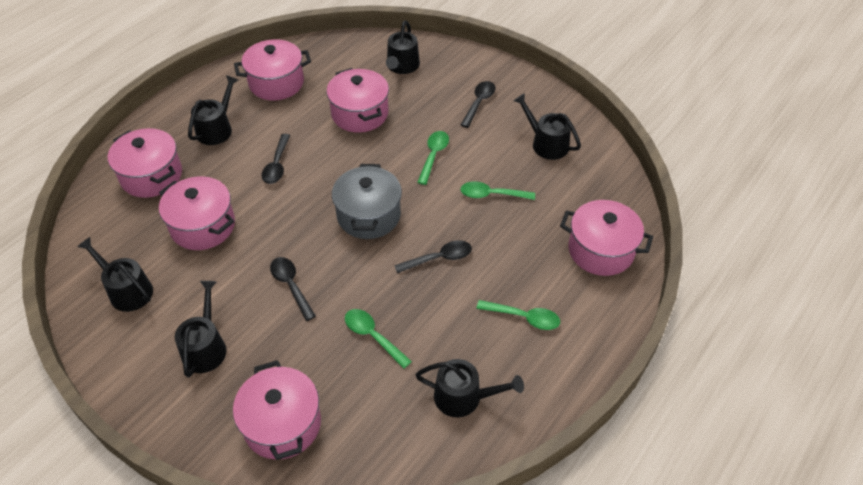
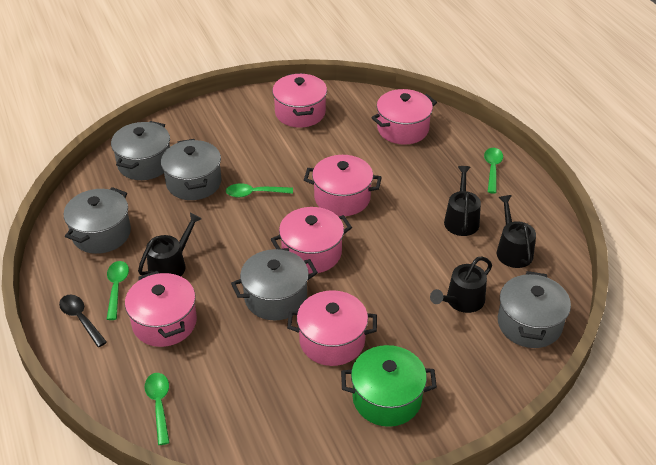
black spoon: 4 -> 1
black watering can: 6 -> 4
green pot: 0 -> 1
grey pot: 1 -> 5

